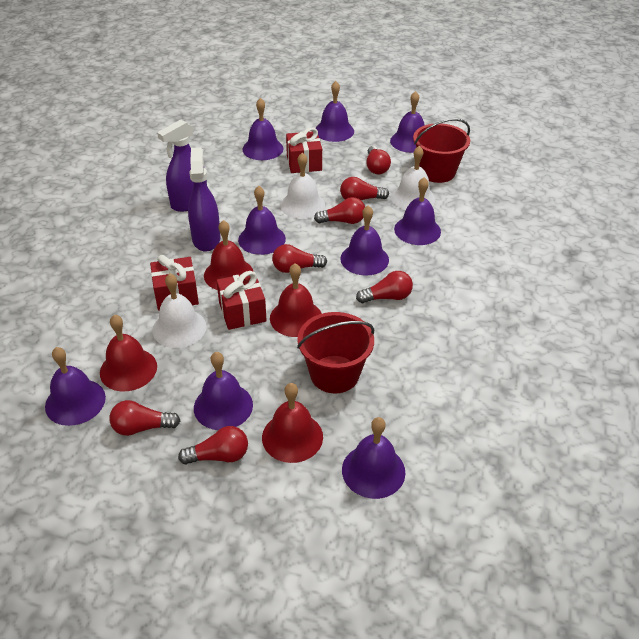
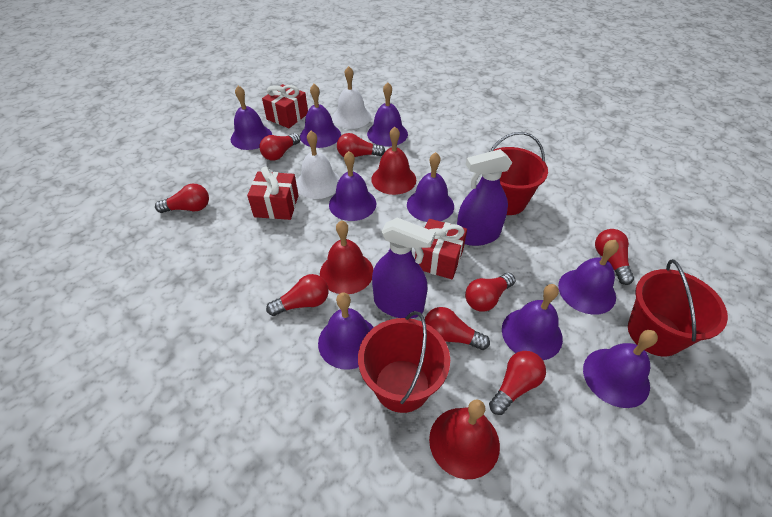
red bell: 4 -> 3
red bucket: 2 -> 3
red light bulb: 7 -> 8
white bell: 3 -> 2

